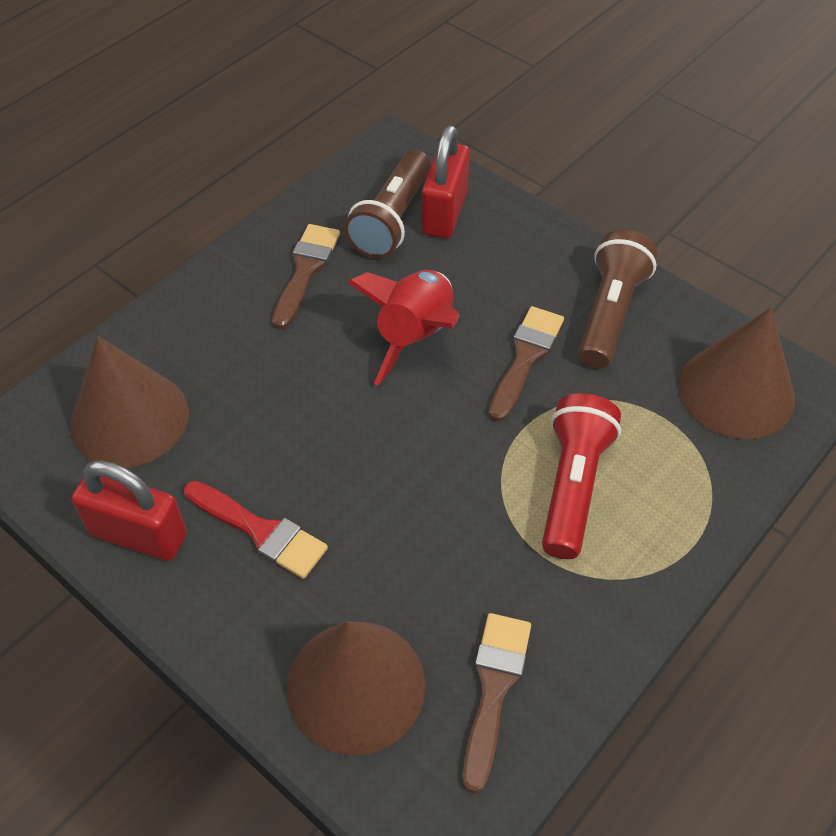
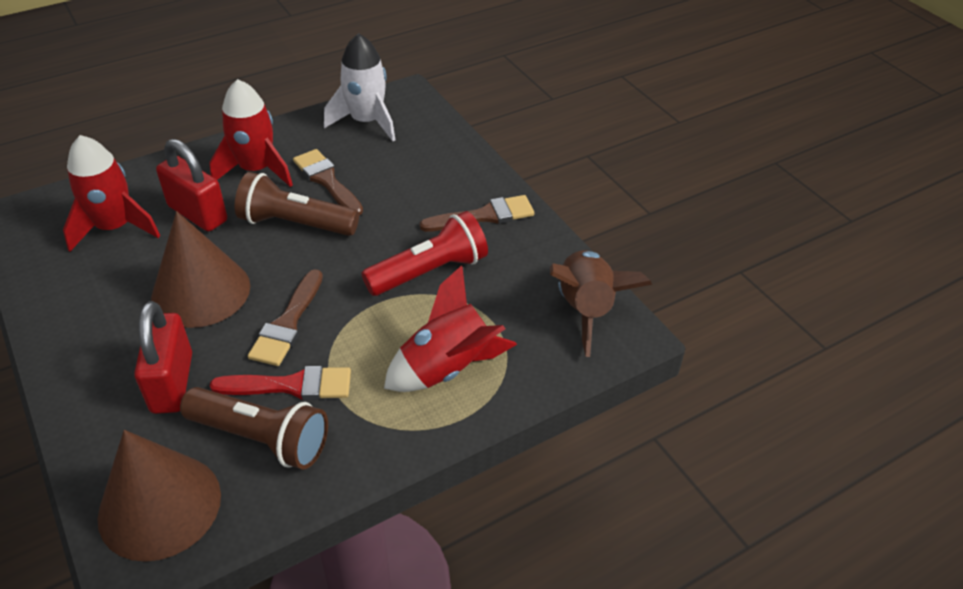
brown cone: 3 -> 2
brown rocket: 0 -> 1
red rocket: 1 -> 3
white rocket: 0 -> 1

